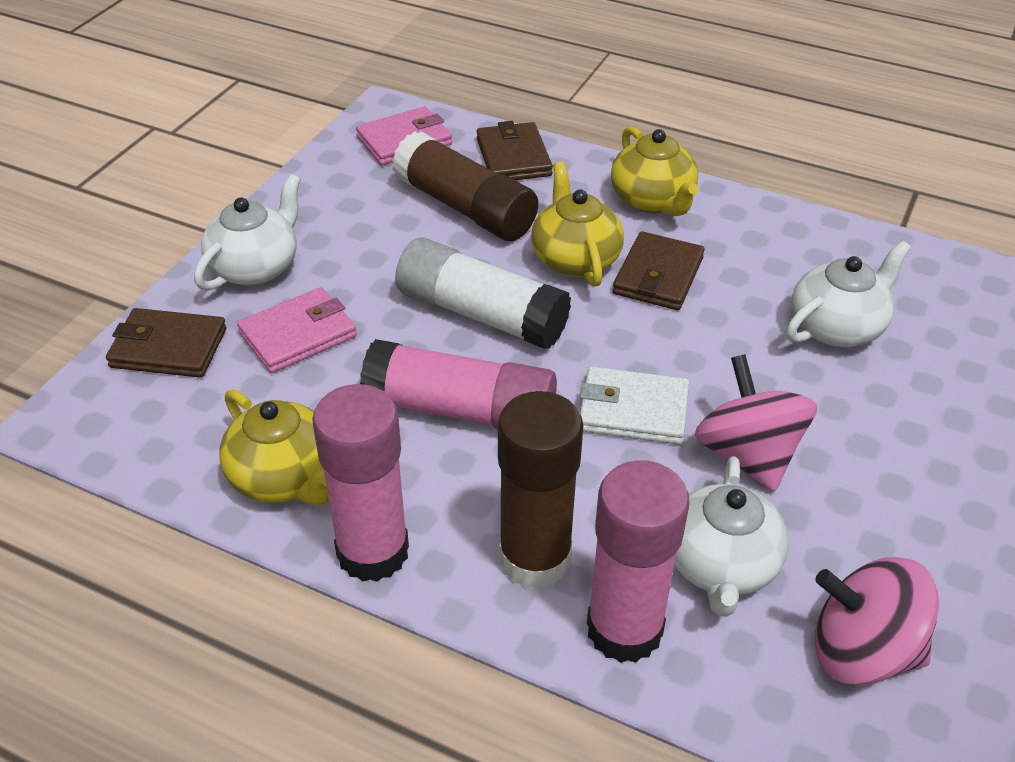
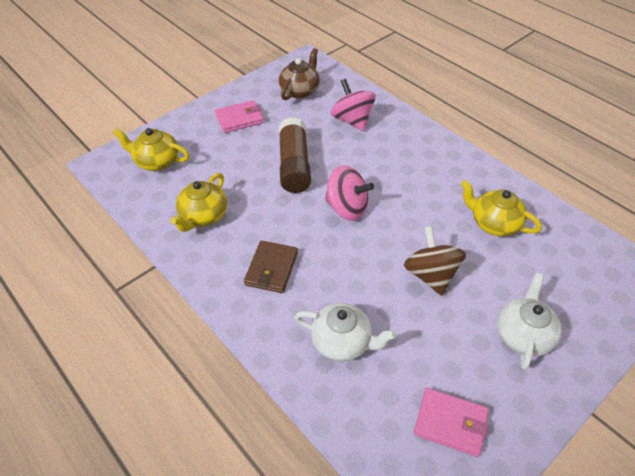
brown glue stick: 2 -> 1
brown spinning top: 0 -> 1
brown teapot: 0 -> 1
brown wallet: 3 -> 1
pink glue stick: 3 -> 0
white glue stick: 1 -> 0
white teapot: 3 -> 2
white wallet: 1 -> 0

